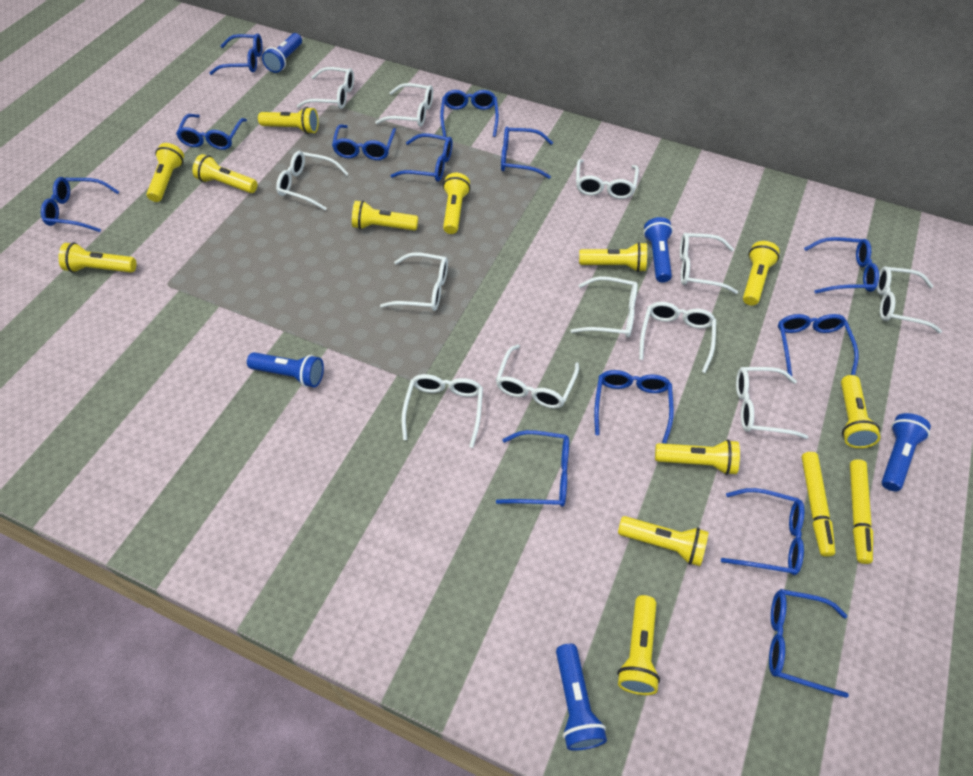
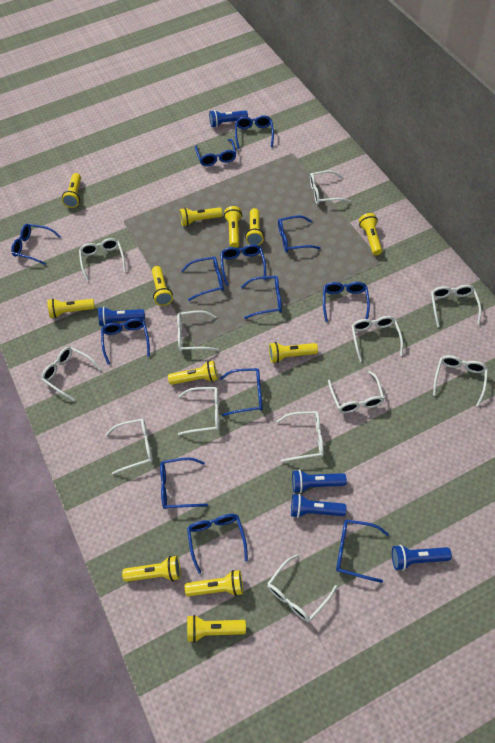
yellow marker: 2 -> 0

